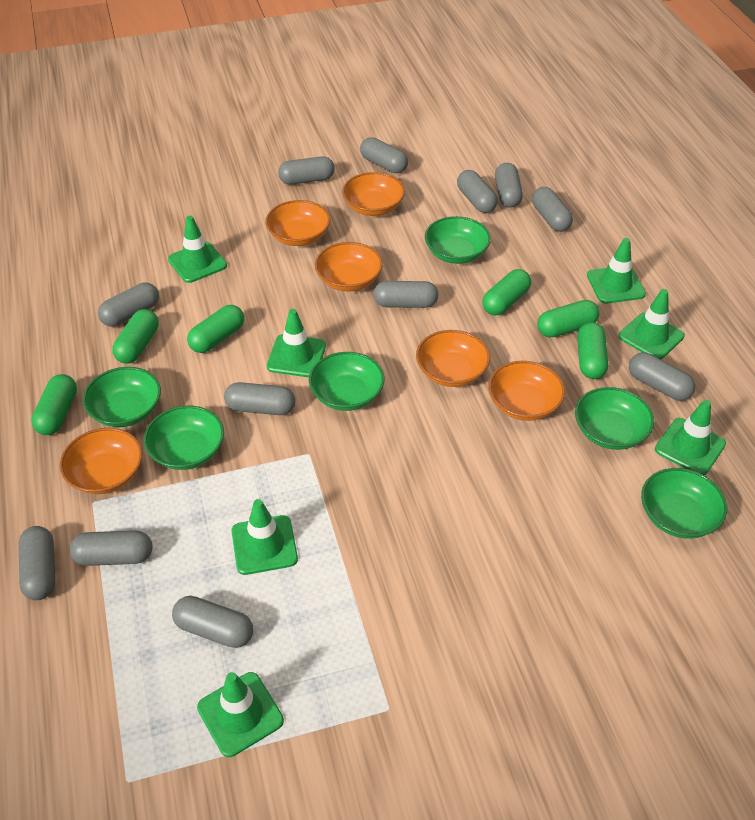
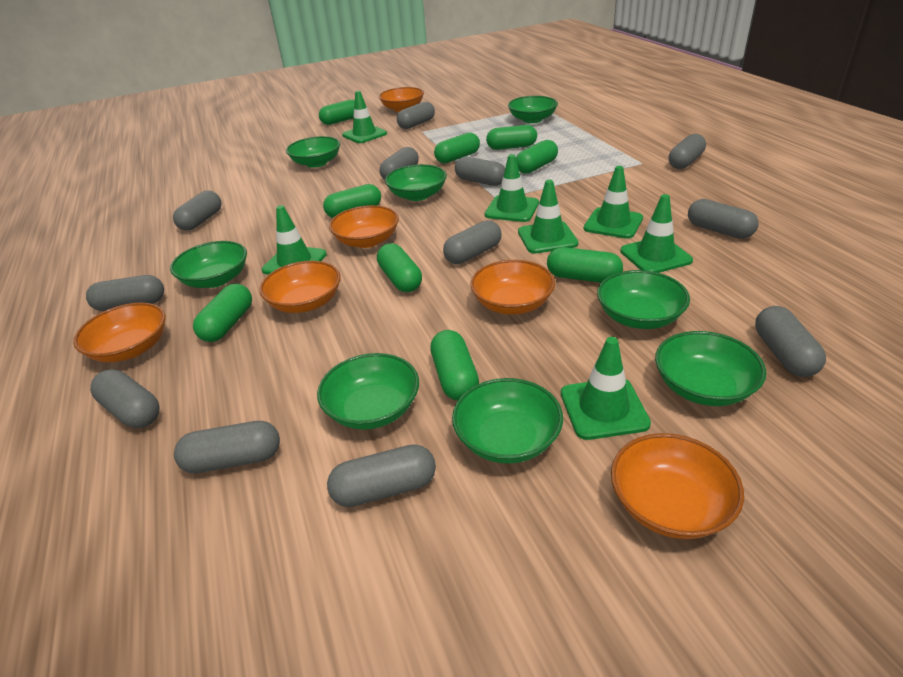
green bowl: 6 -> 8
green capsule: 6 -> 9

